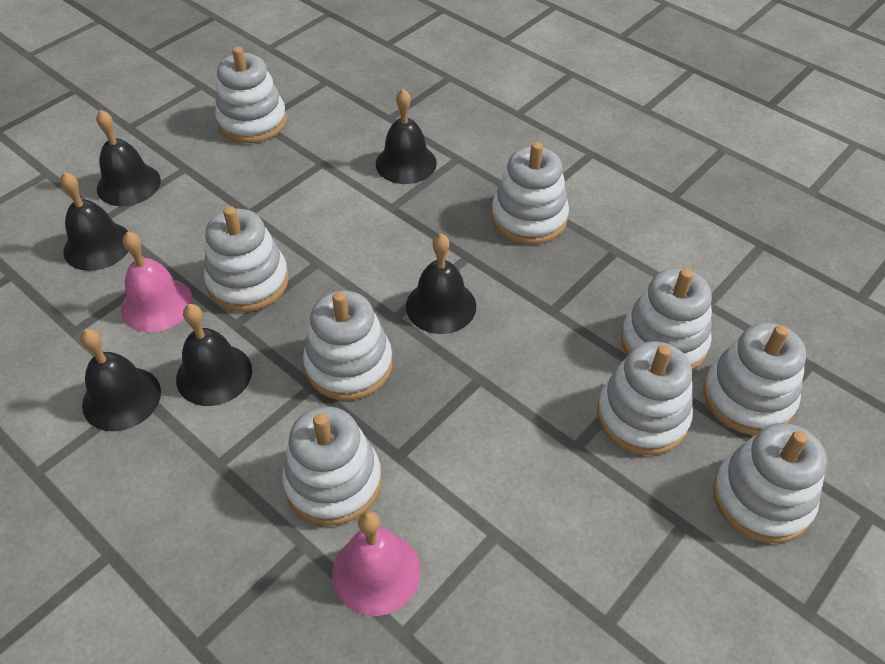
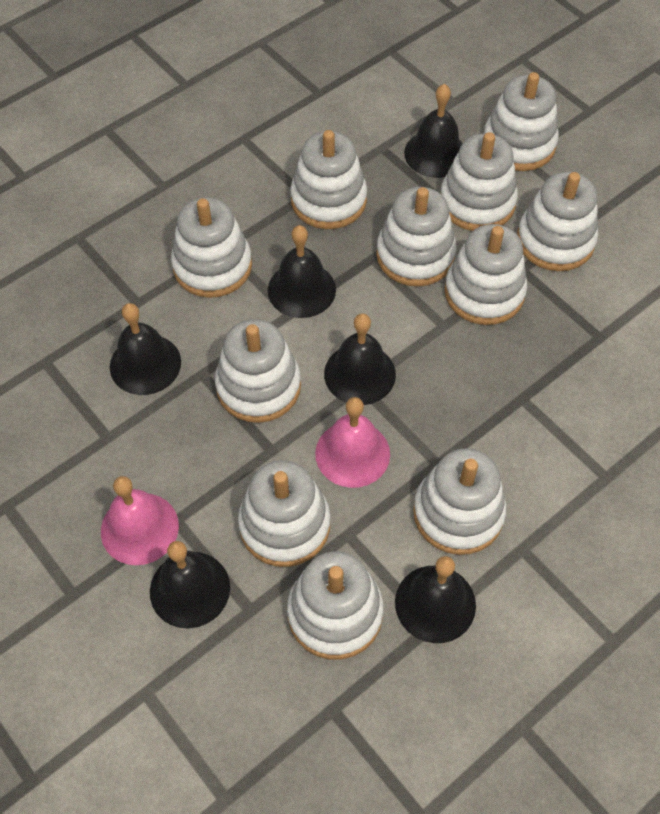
white stacking toy: 9 -> 11

